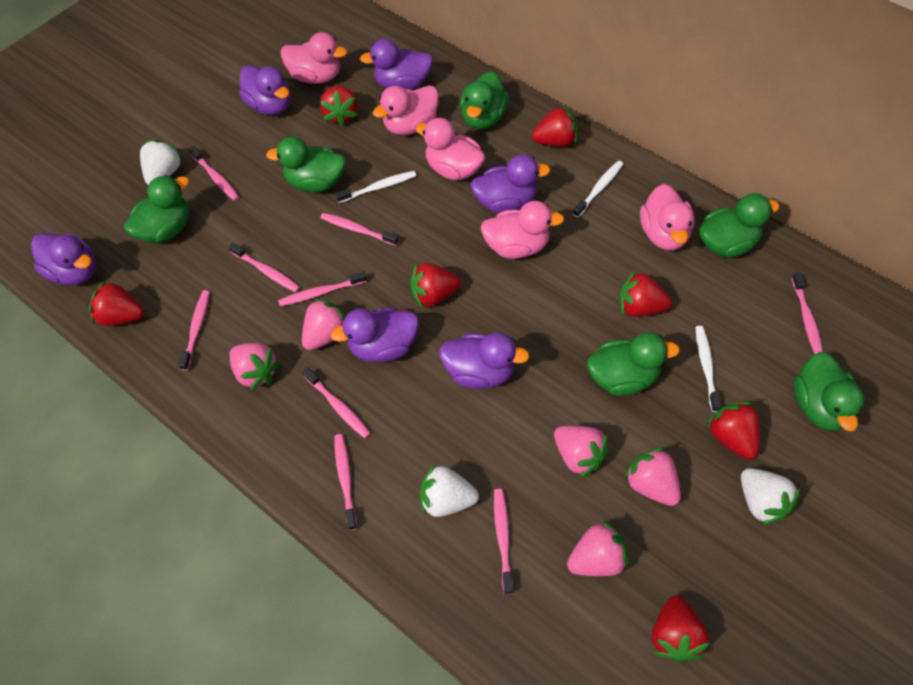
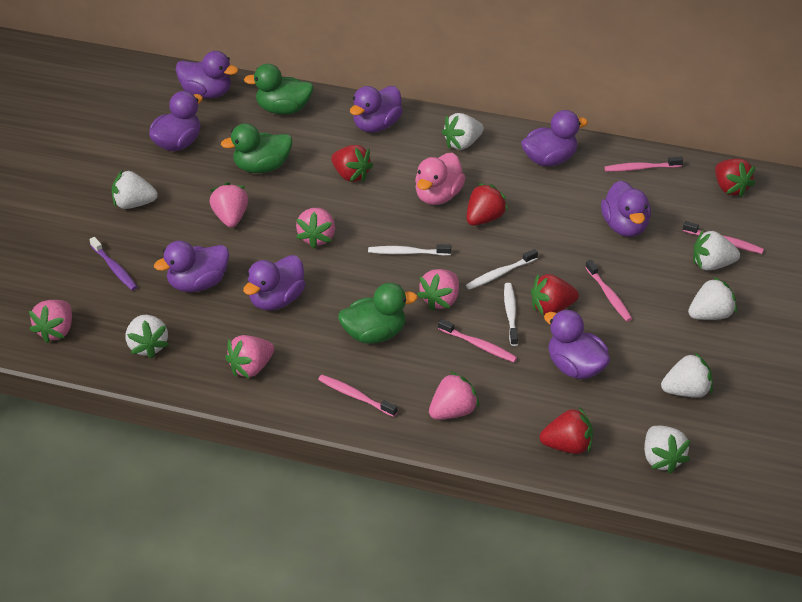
green duck: 6 -> 3
pink duck: 5 -> 1
pink strawberry: 5 -> 6
pink toothbrush: 9 -> 5
purple duck: 6 -> 8
purple toothbrush: 0 -> 1
red strawberry: 7 -> 5
white strawberry: 3 -> 7

